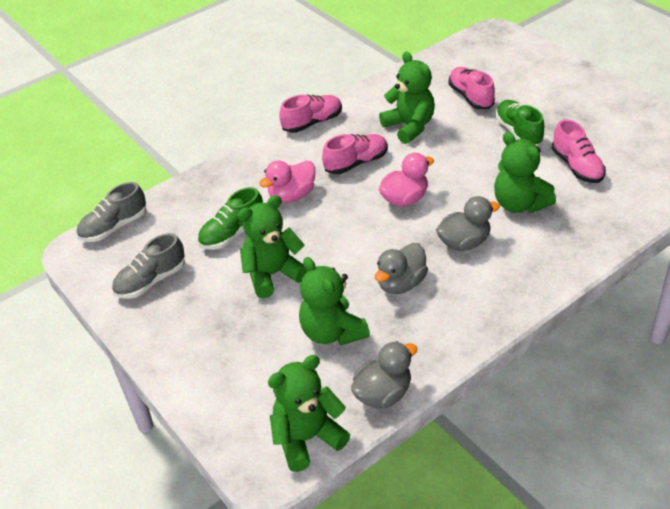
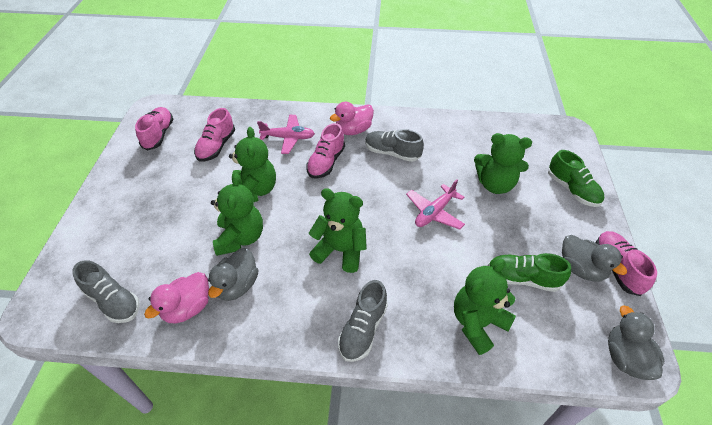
grey shoe: 2 -> 3
pink plane: 0 -> 2

